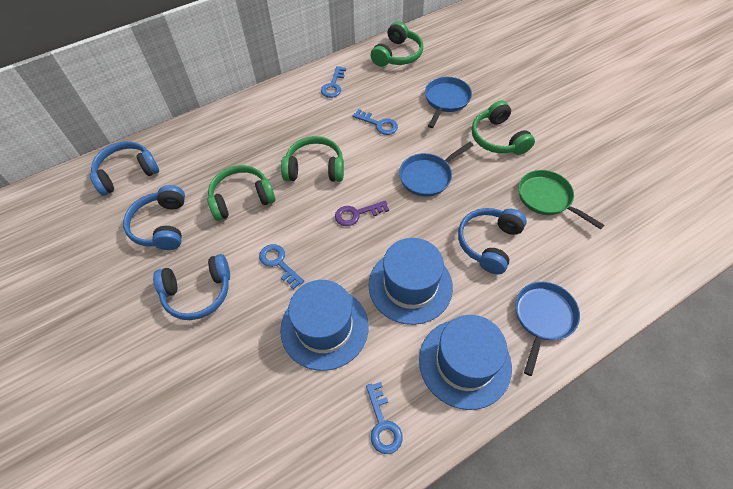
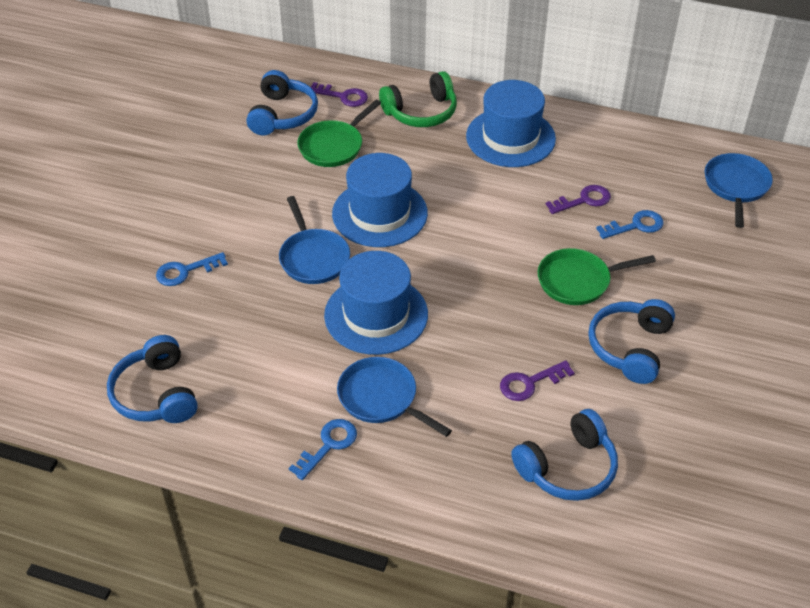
blue key: 4 -> 3
green headphones: 4 -> 1
green pan: 1 -> 2
purple key: 1 -> 3

